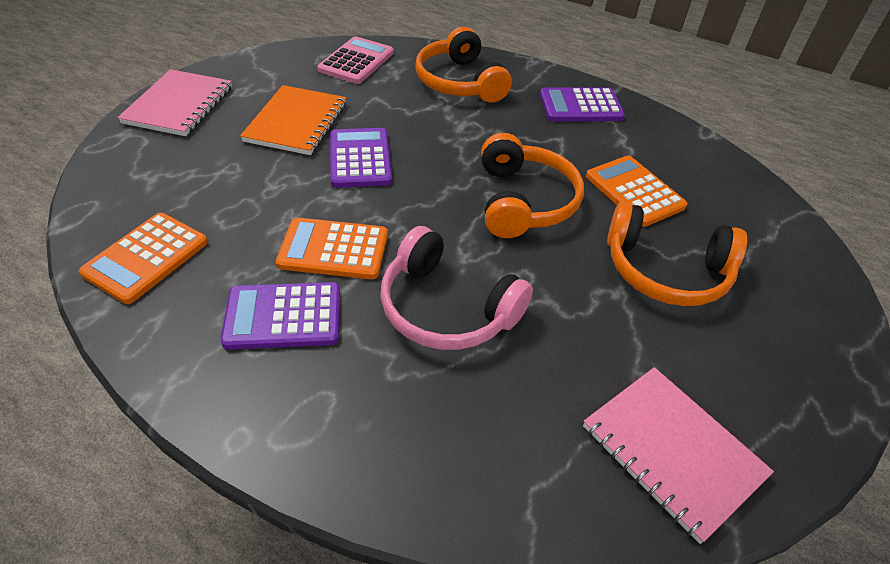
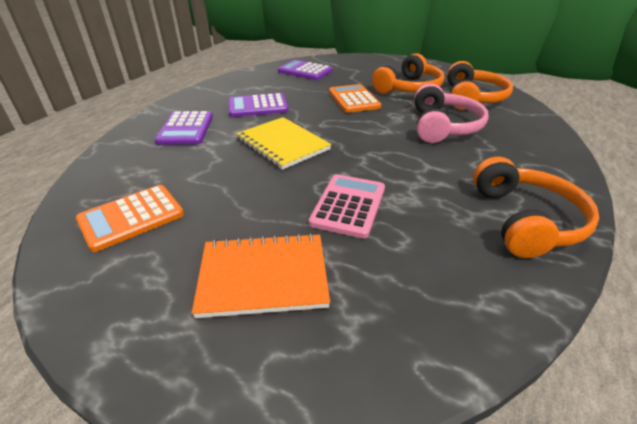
orange calculator: 3 -> 2
pink notebook: 2 -> 0
yellow notebook: 0 -> 1

